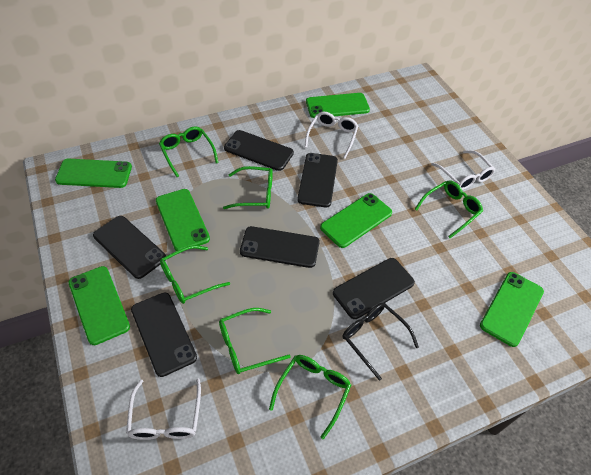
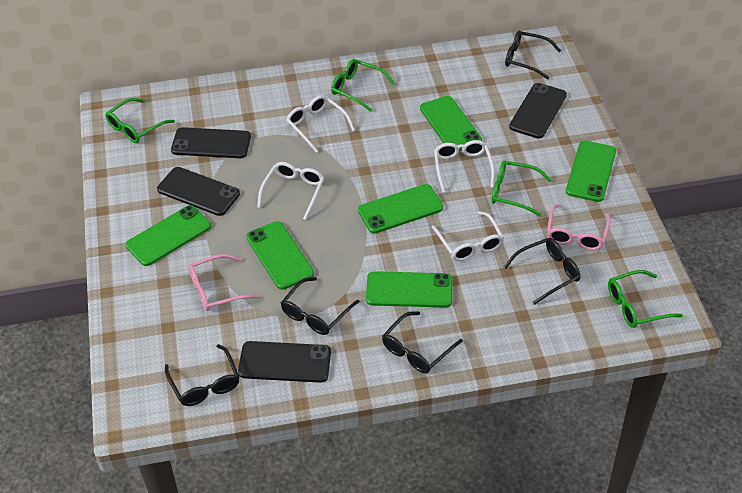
black glasses: 1 -> 5
black phone: 6 -> 4
green glasses: 6 -> 4
pink glasses: 0 -> 2
white glasses: 3 -> 4

